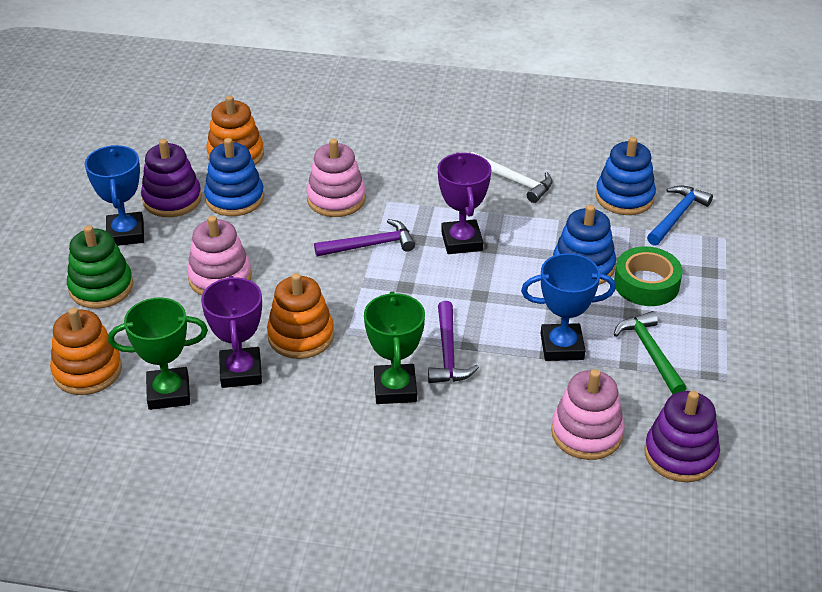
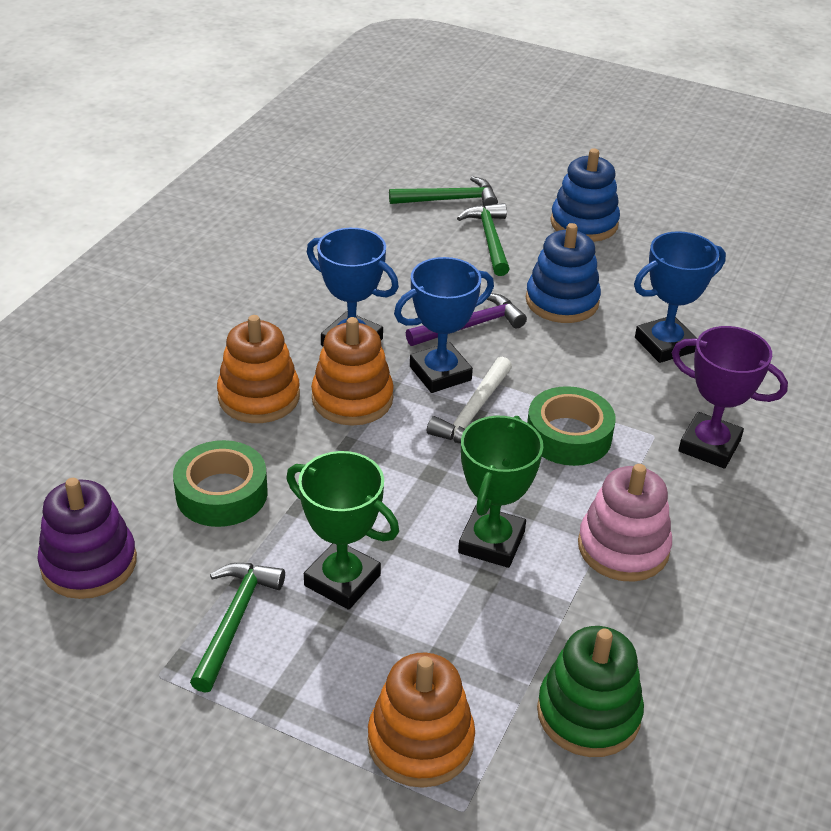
blue hammer: 1 -> 0
blue stacking toy: 3 -> 2
blue trophy: 2 -> 3
green hammer: 1 -> 3
green tape: 1 -> 2
pink stacking toy: 3 -> 1
purple hammer: 2 -> 1
purple stacking toy: 2 -> 1
purple trophy: 2 -> 1

